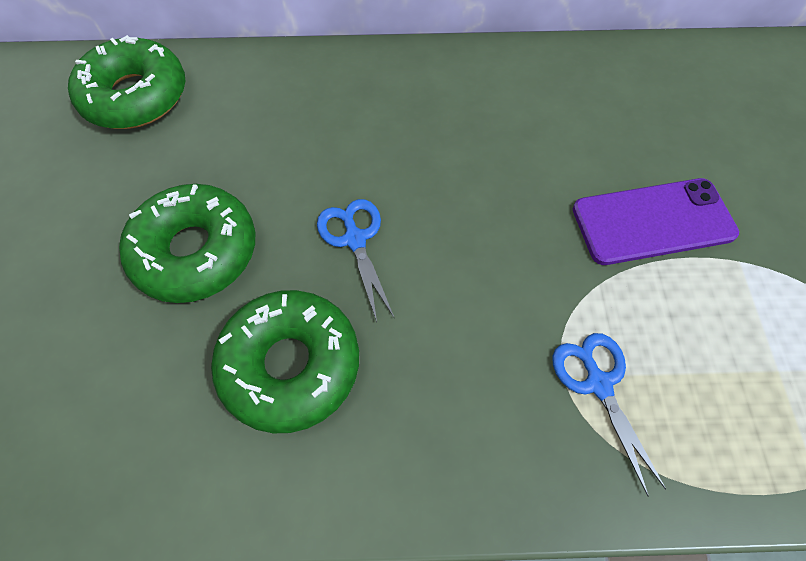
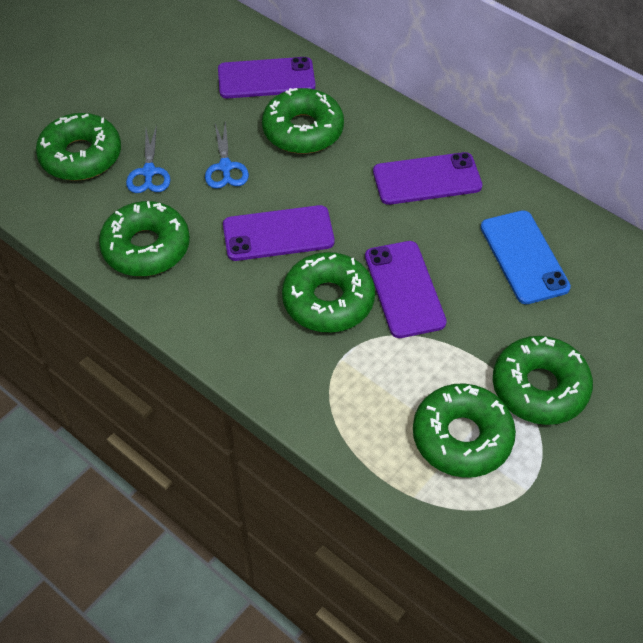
blue phone: 0 -> 1
green donut: 3 -> 6
purple phone: 1 -> 4

